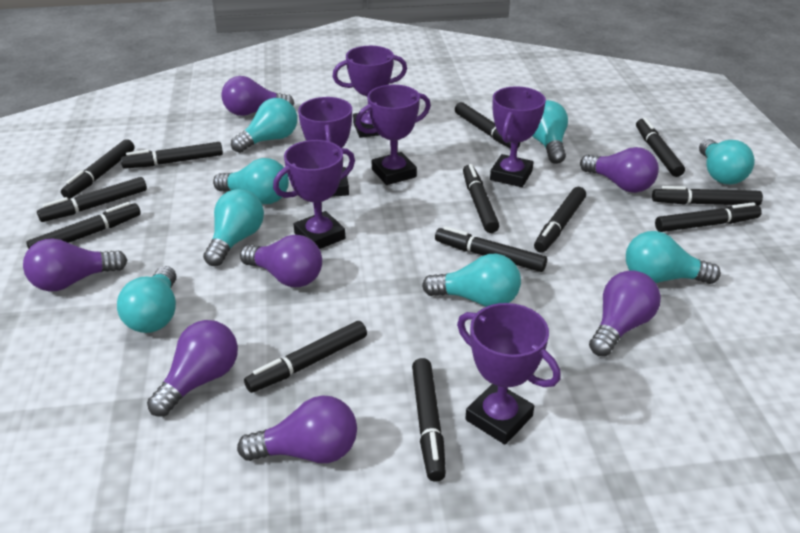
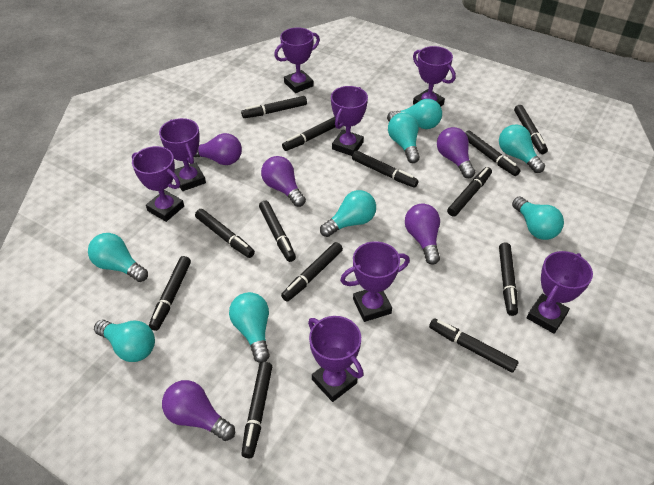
purple light bulb: 7 -> 5
purple trophy: 6 -> 8

